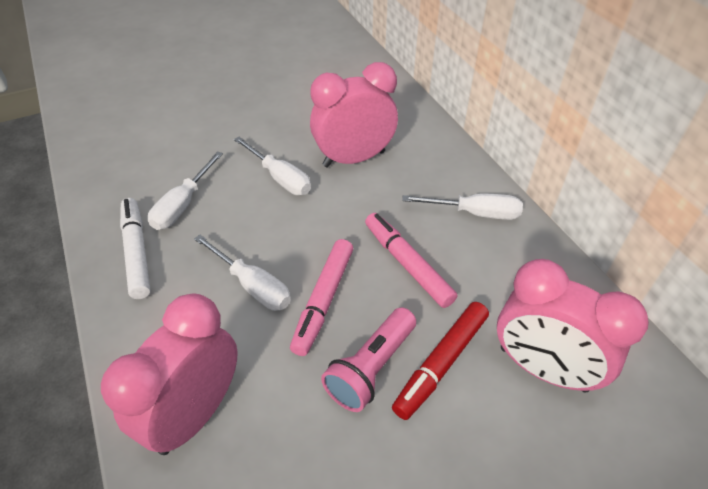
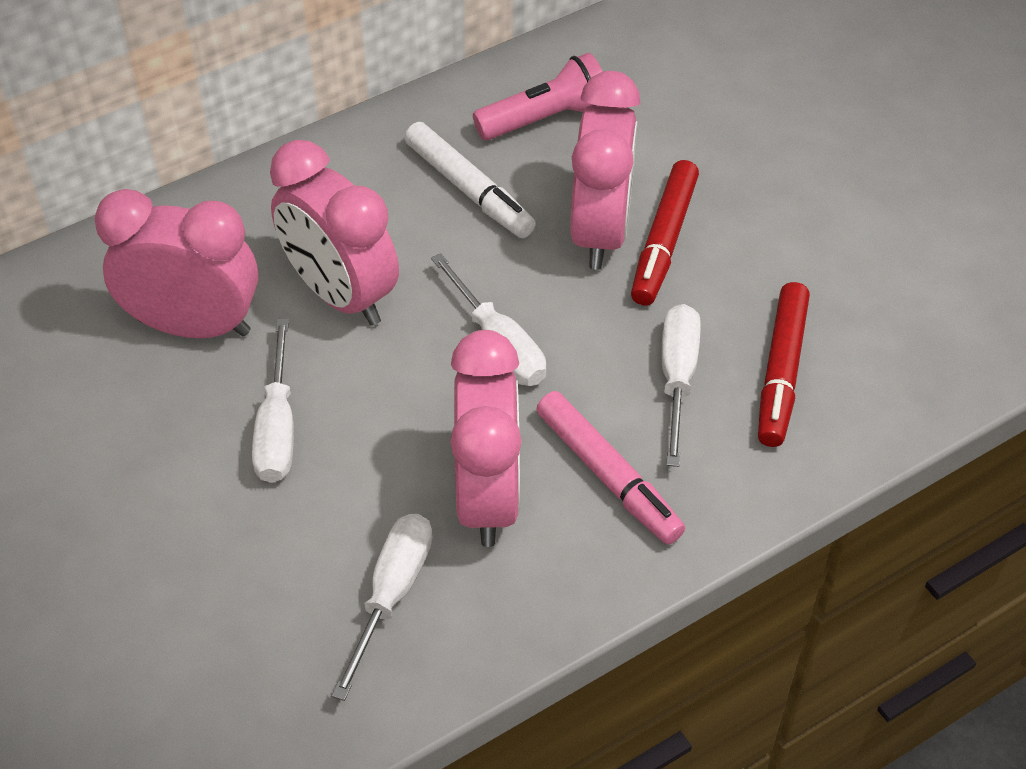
pink clock: 3 -> 4
pink marker: 2 -> 1
red marker: 1 -> 2

